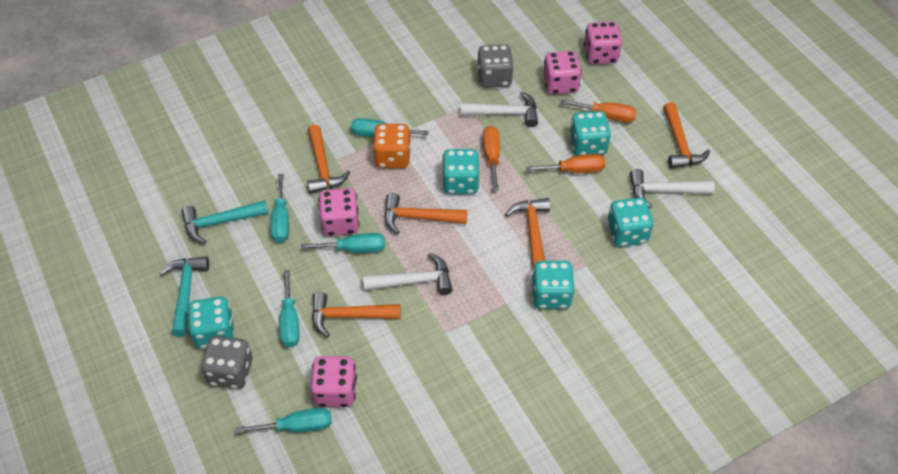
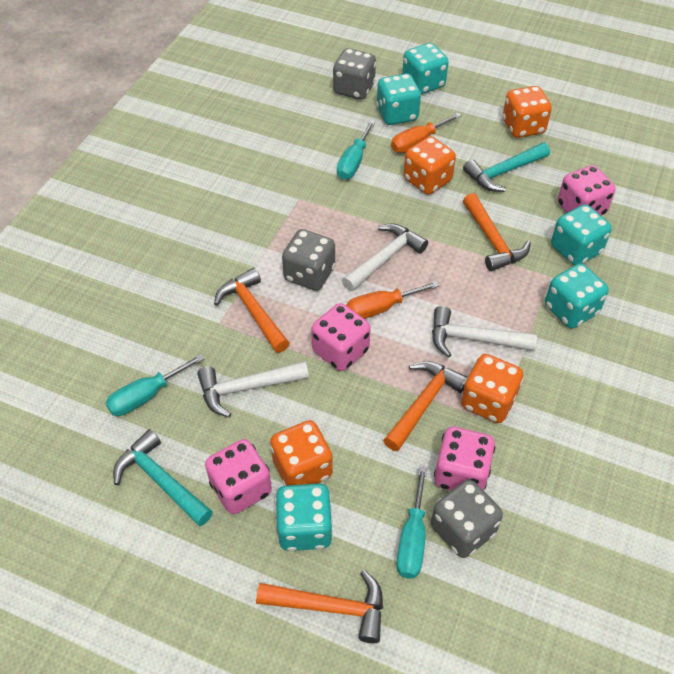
grey dice: 2 -> 3
orange dice: 1 -> 4
orange hammer: 5 -> 4
orange screwdriver: 3 -> 2
turquoise screwdriver: 5 -> 3

